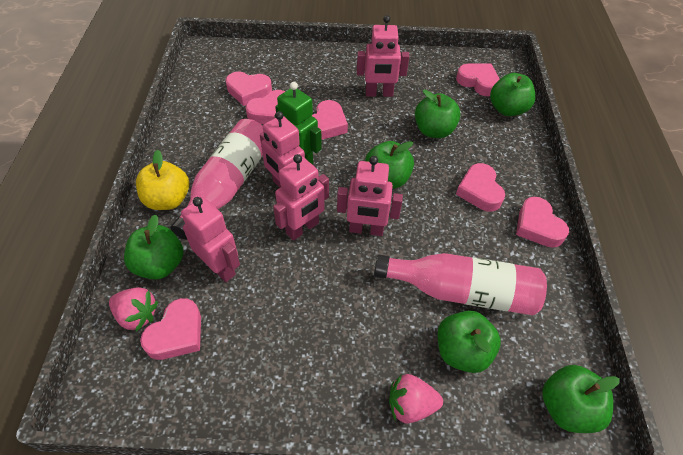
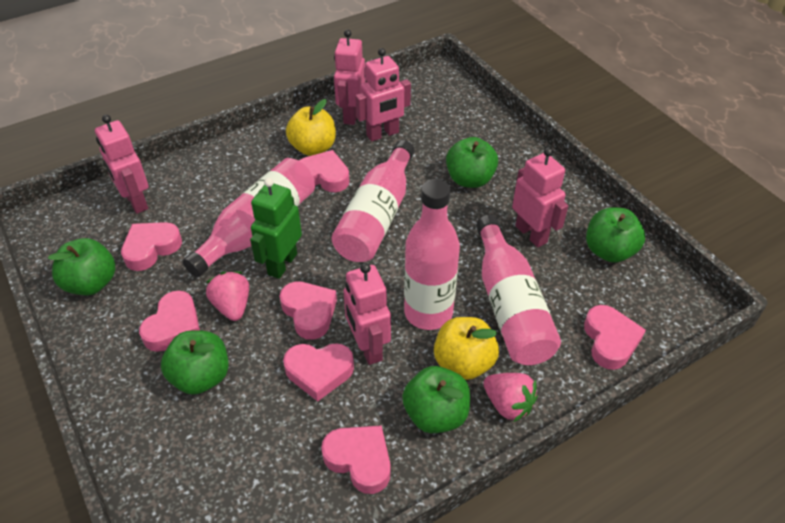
green apple: 6 -> 5
pink bottle: 2 -> 4
yellow apple: 1 -> 2

